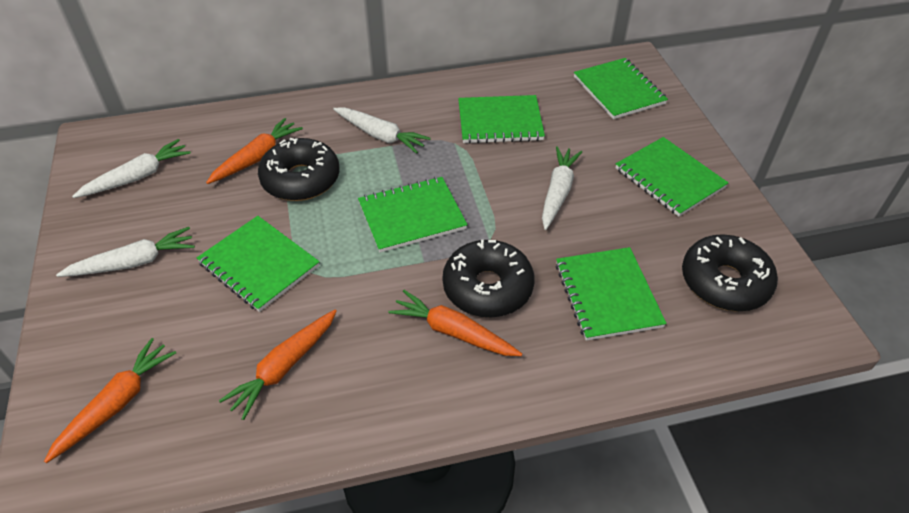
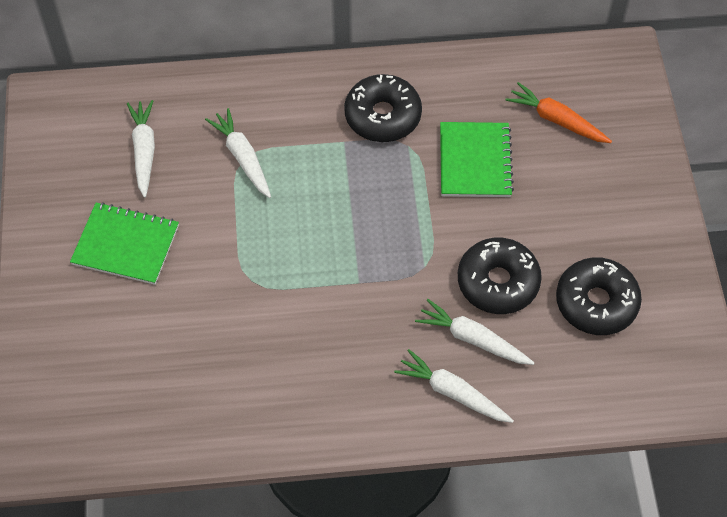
green notebook: 6 -> 2
orange carrot: 4 -> 1

